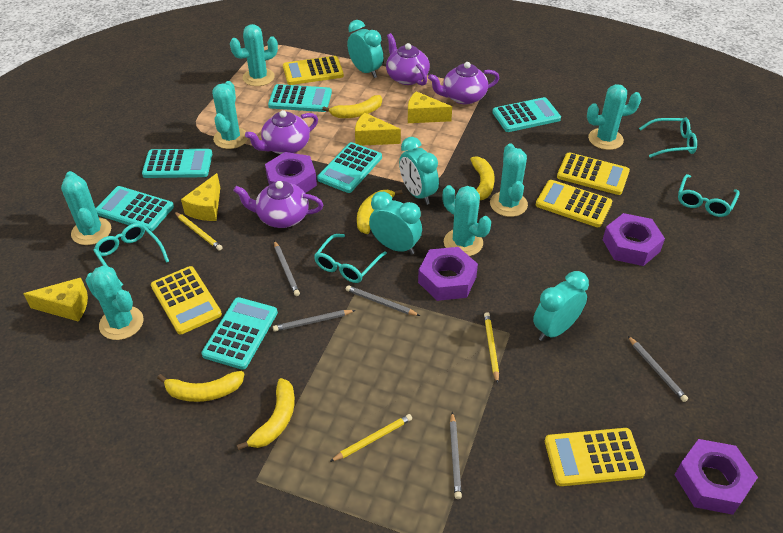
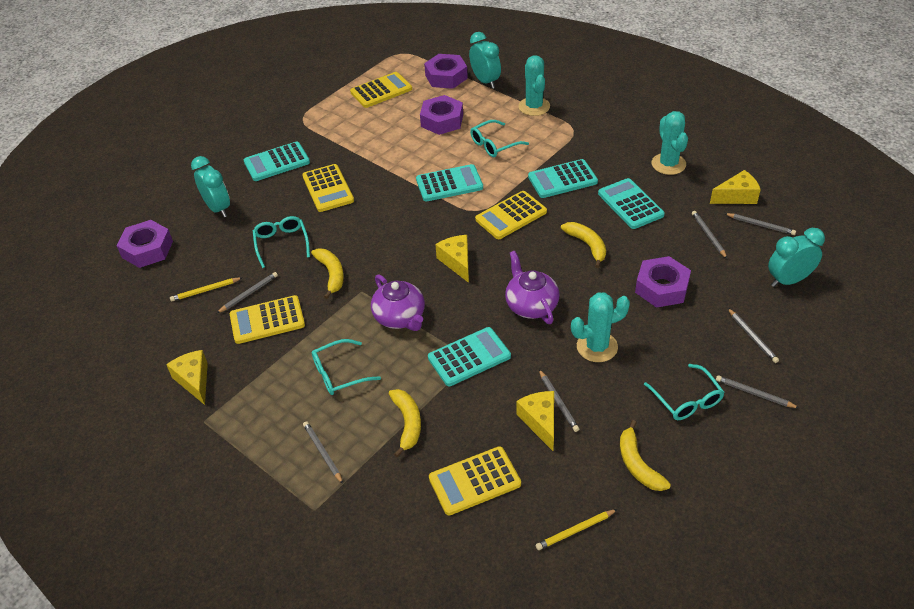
grey pencil: 5 -> 7
purple teapot: 4 -> 2
turquoise cactus: 7 -> 3
turquoise calculator: 6 -> 5
turquoise clock: 4 -> 3
yellow banana: 5 -> 4
yellow pencil: 3 -> 2

